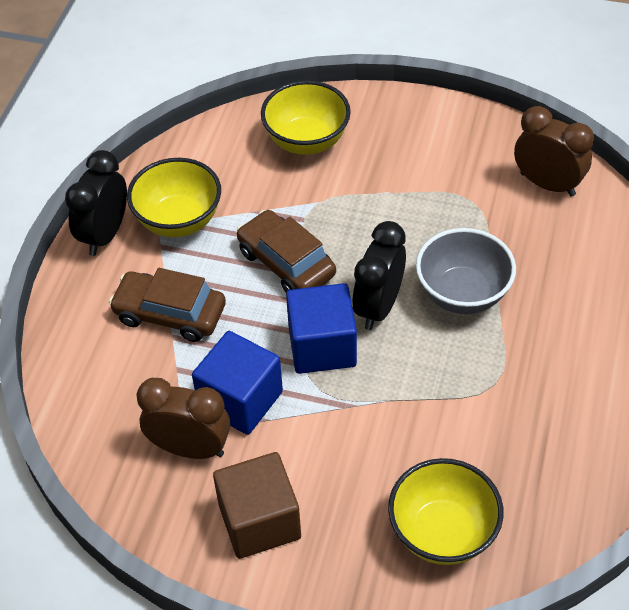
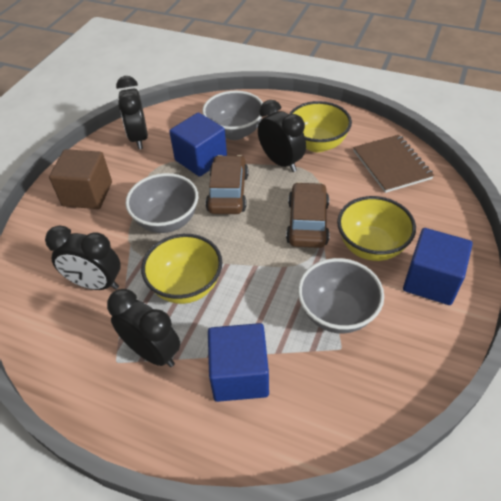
black clock: 2 -> 4
blue cube: 2 -> 3
brown clock: 2 -> 0
brown notebook: 0 -> 1
grey bowl: 1 -> 3

